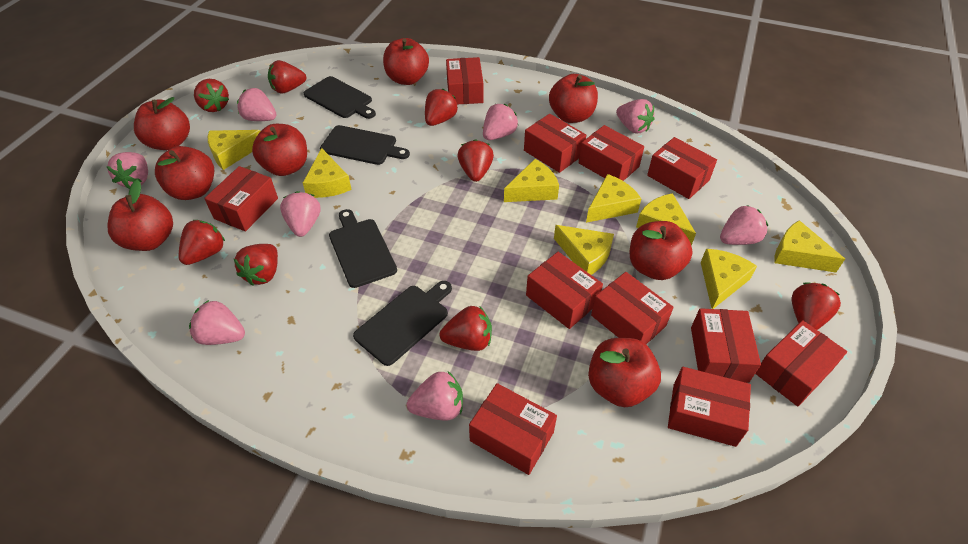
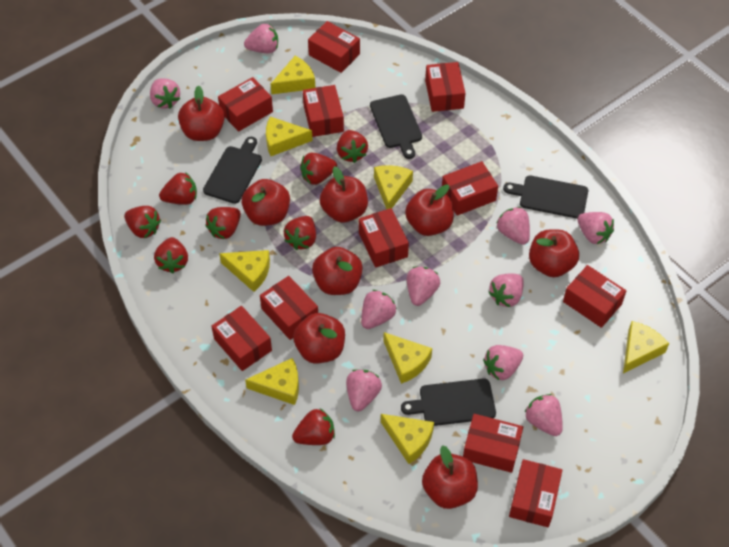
pink strawberry: 8 -> 10

